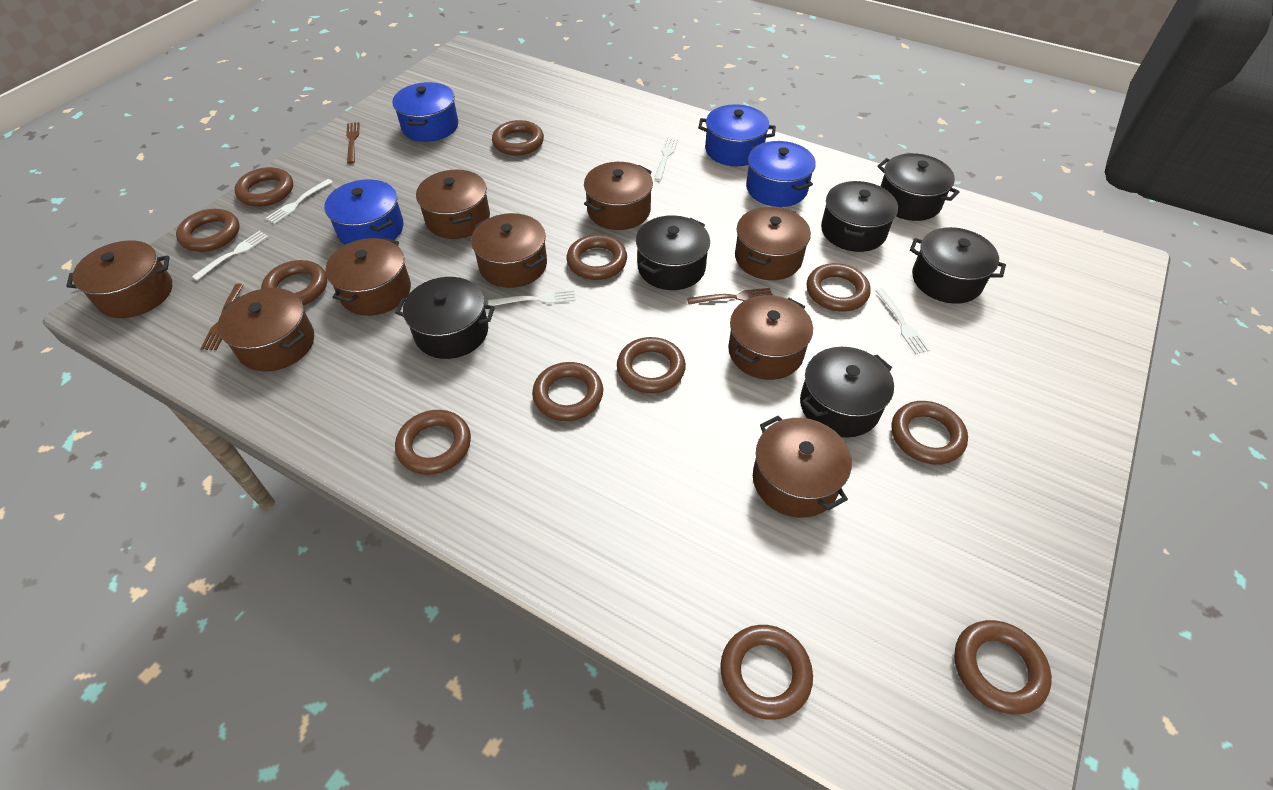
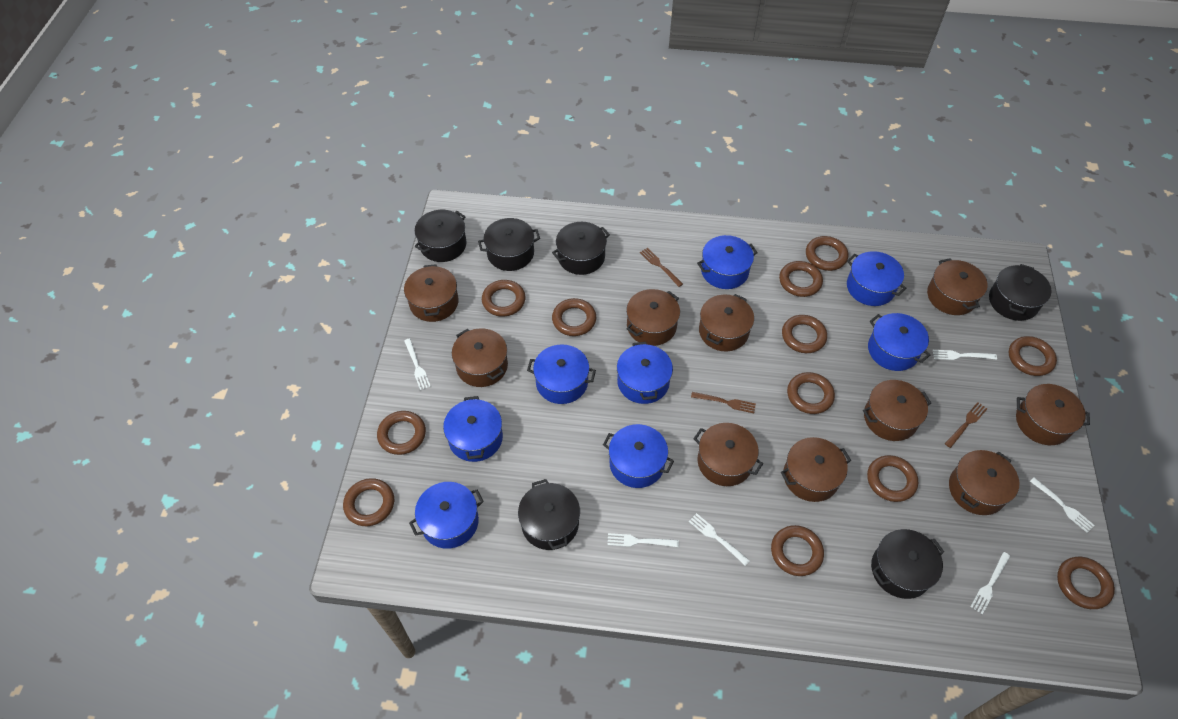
blue pot: 4 -> 8
brown pot: 9 -> 10
white fork: 5 -> 6

